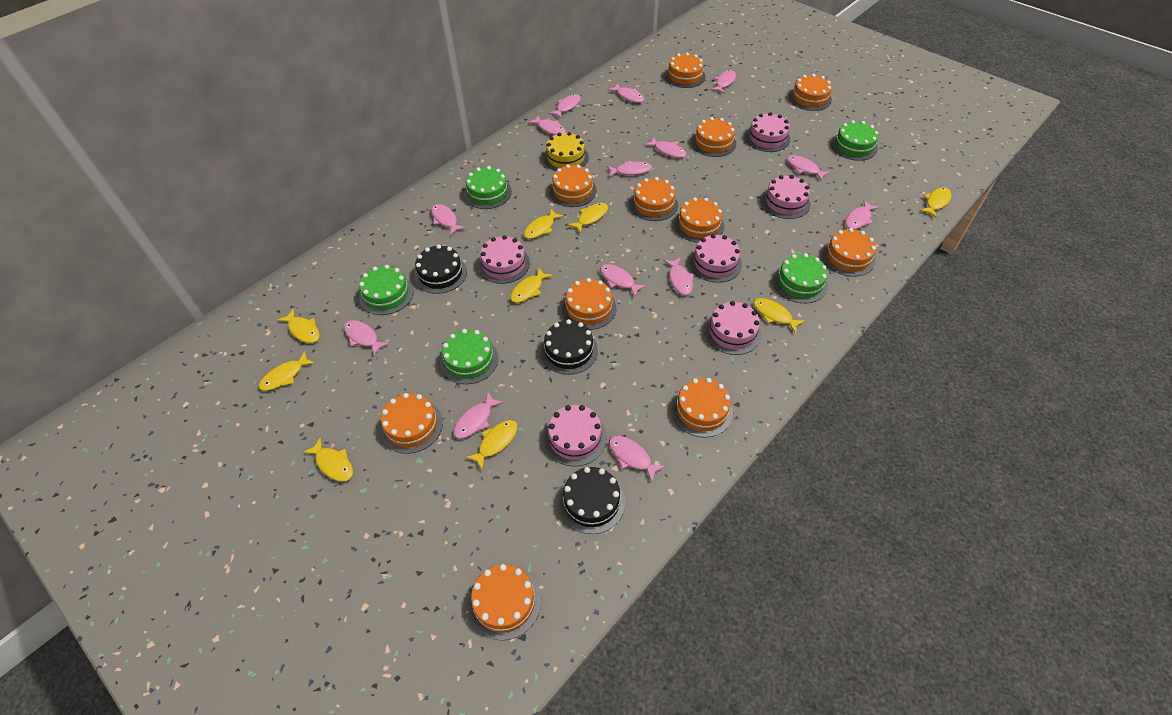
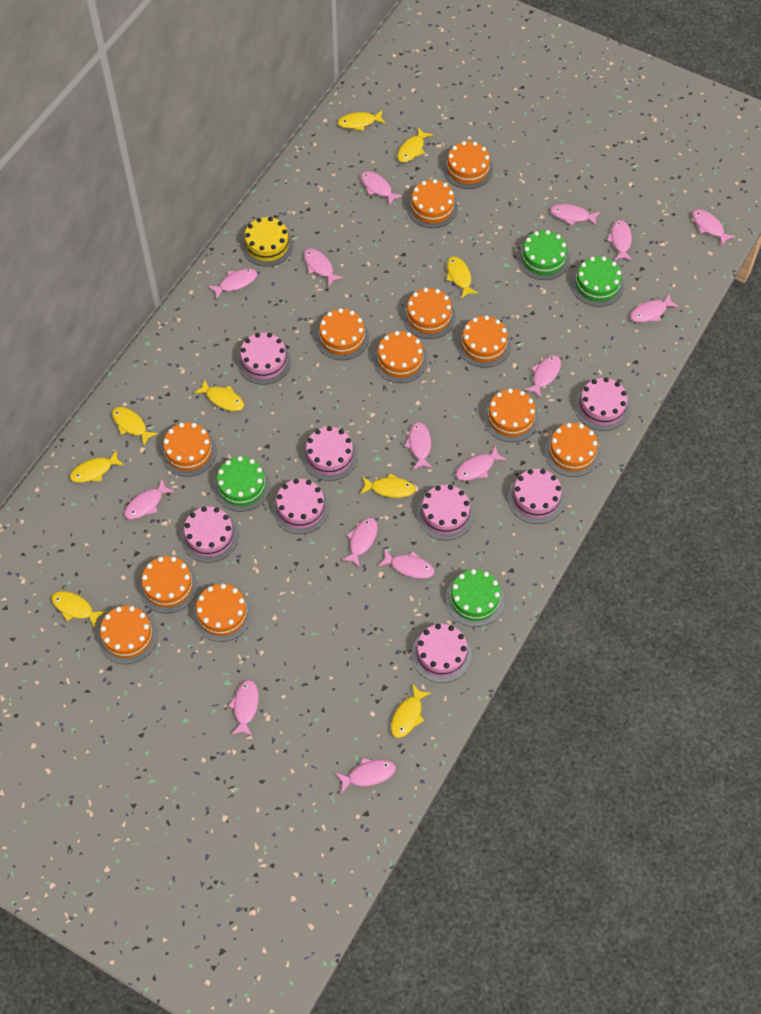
black cake: 3 -> 0
green cake: 5 -> 4
orange cake: 11 -> 12
pink cake: 6 -> 8
pink fish: 14 -> 15

